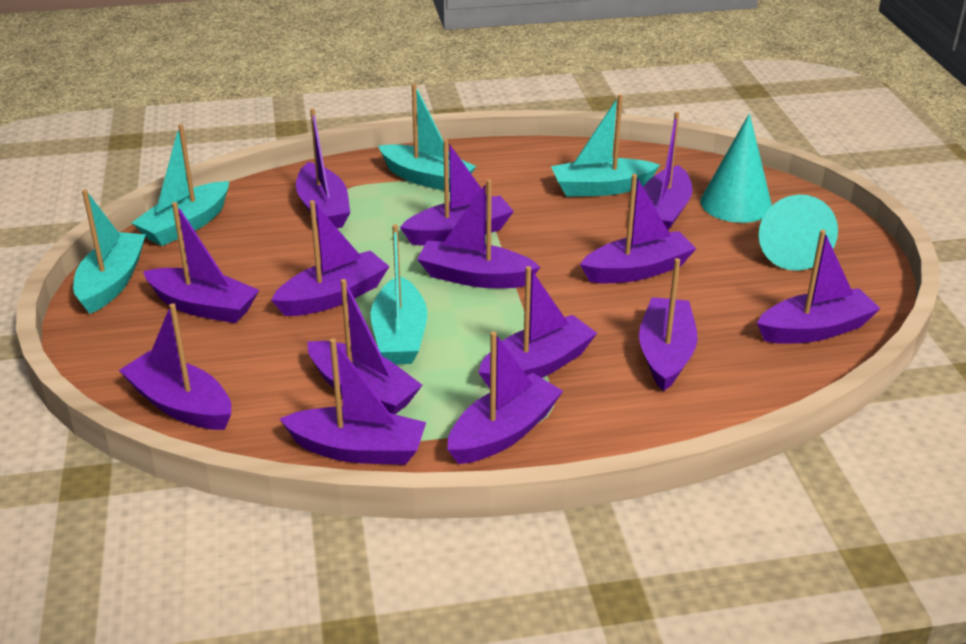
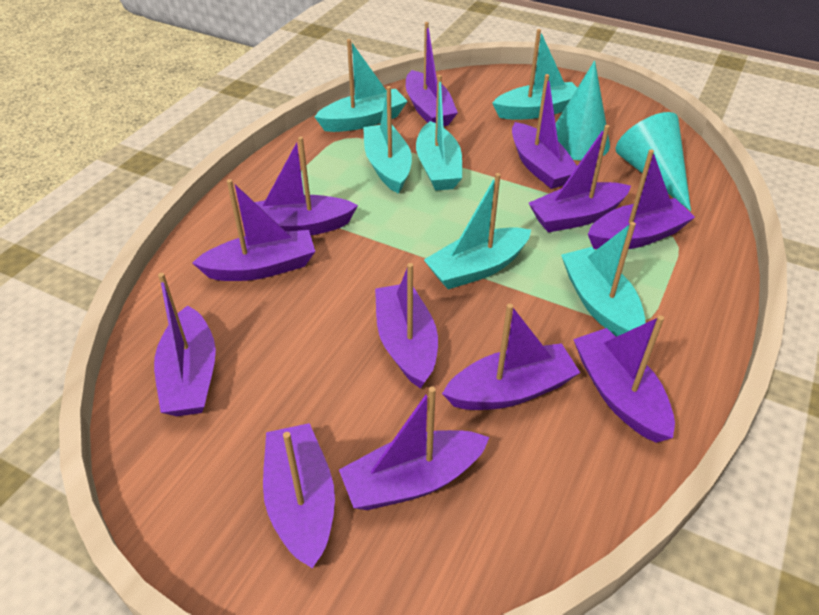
purple boat: 14 -> 12
turquoise boat: 5 -> 6

